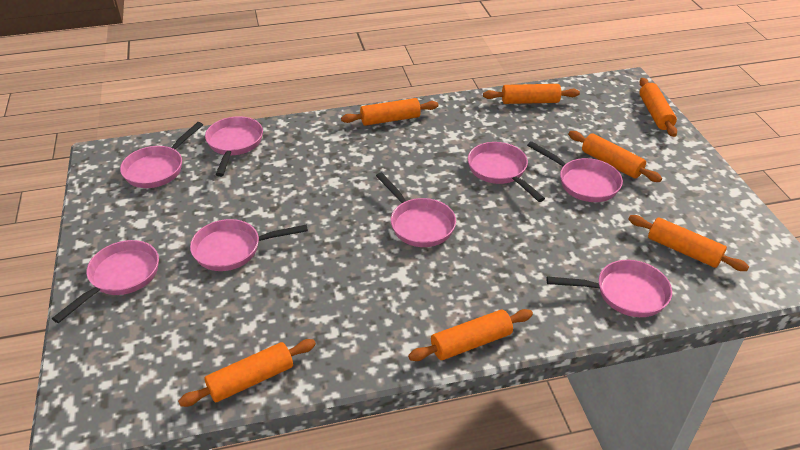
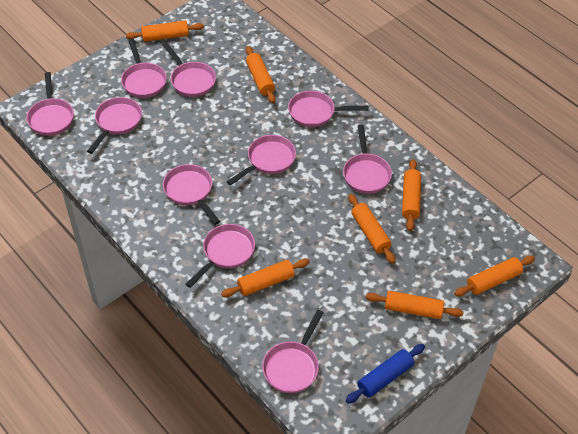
blue rolling pin: 0 -> 1
pink pan: 8 -> 10

